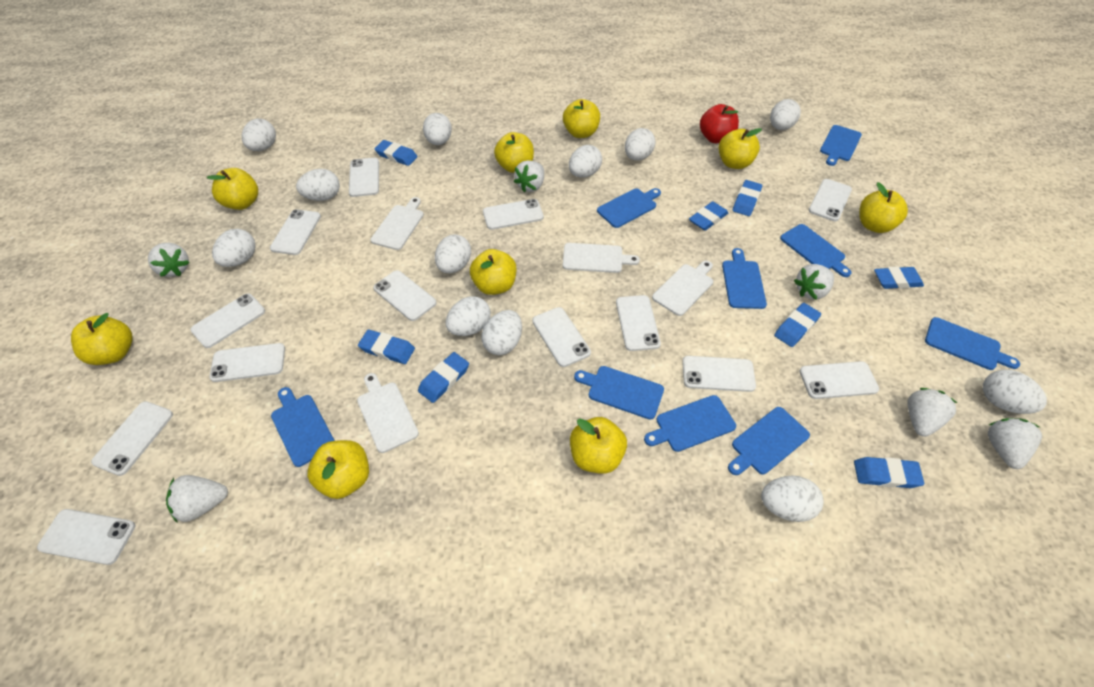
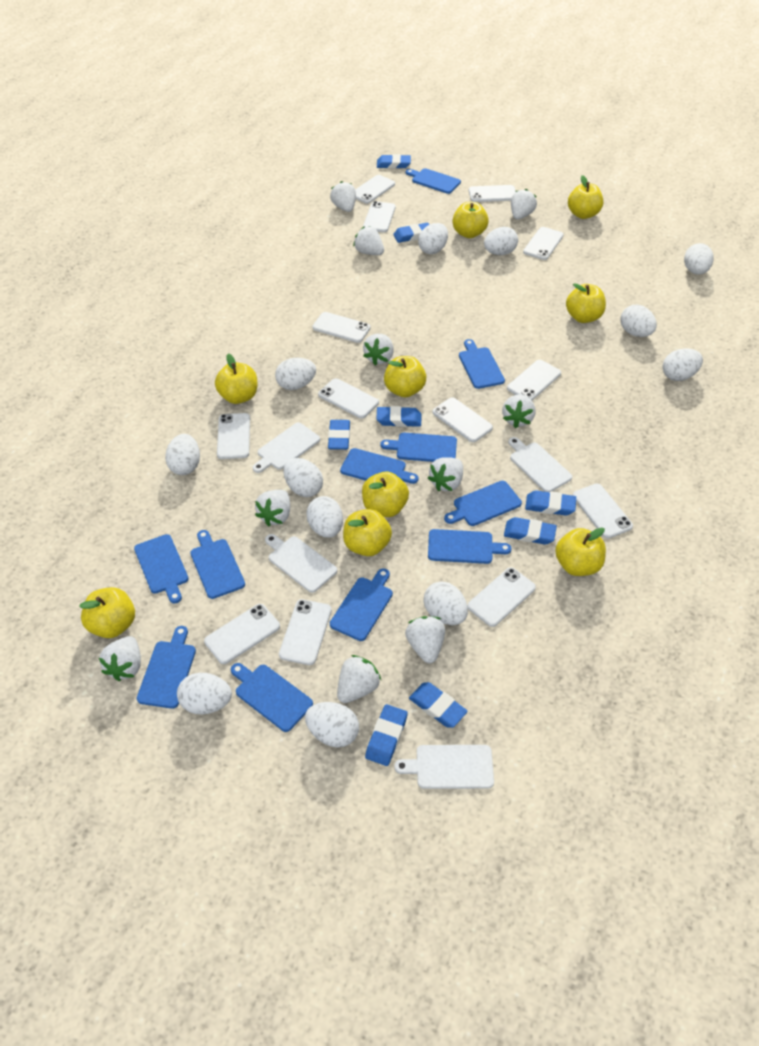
blue cutting board: 9 -> 11
red apple: 1 -> 0
white strawberry: 6 -> 10

